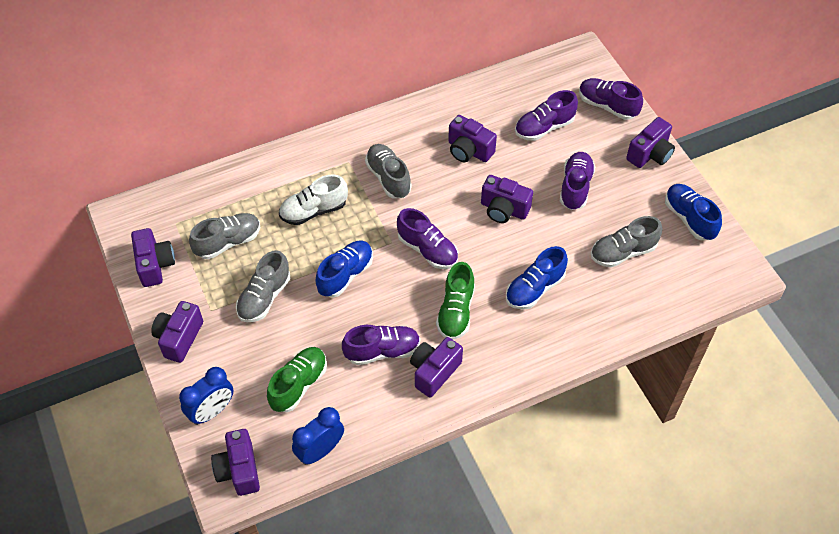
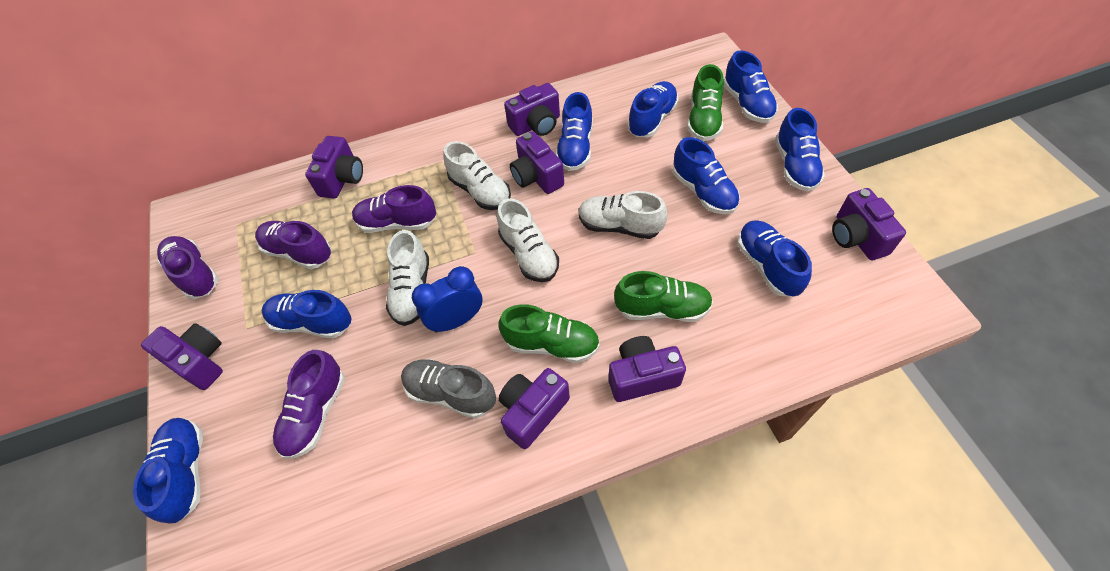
blue clock: 2 -> 1
blue shoe: 3 -> 8
green shoe: 2 -> 3
grey shoe: 4 -> 1
purple shoe: 5 -> 4
white shoe: 1 -> 4

